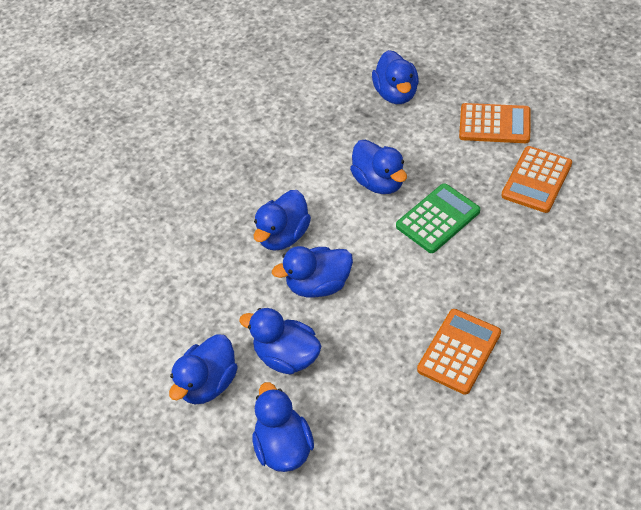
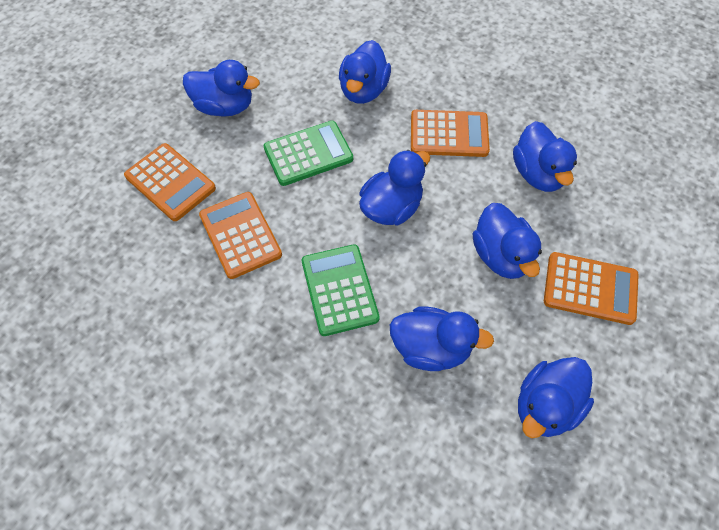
green calculator: 1 -> 2
orange calculator: 3 -> 4

